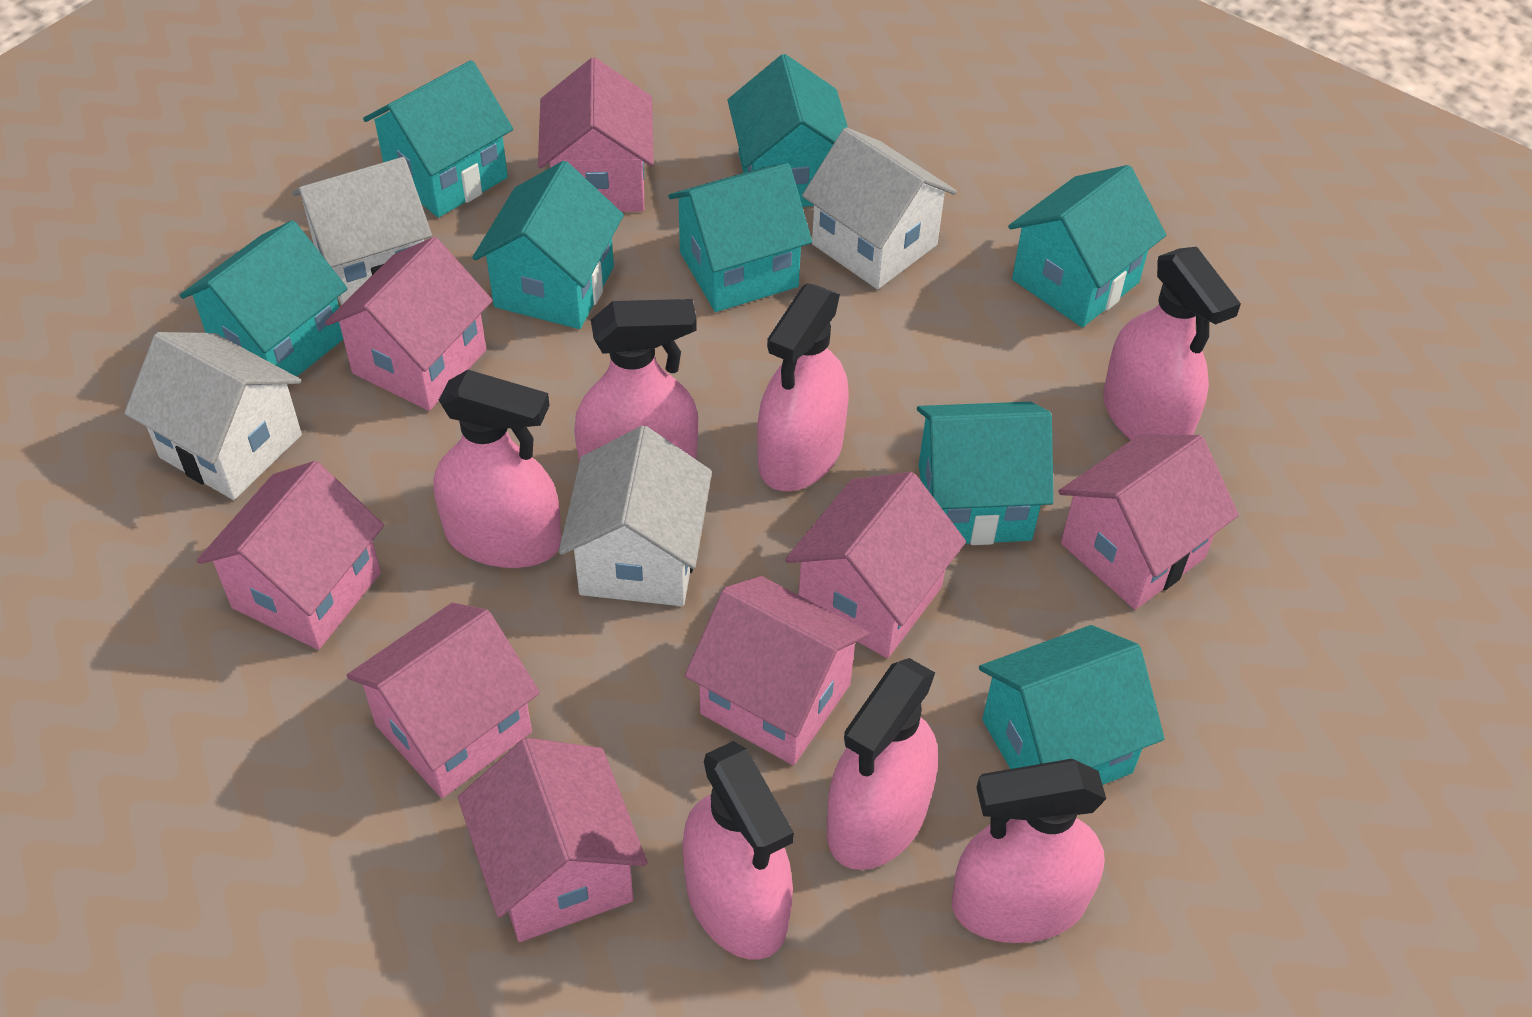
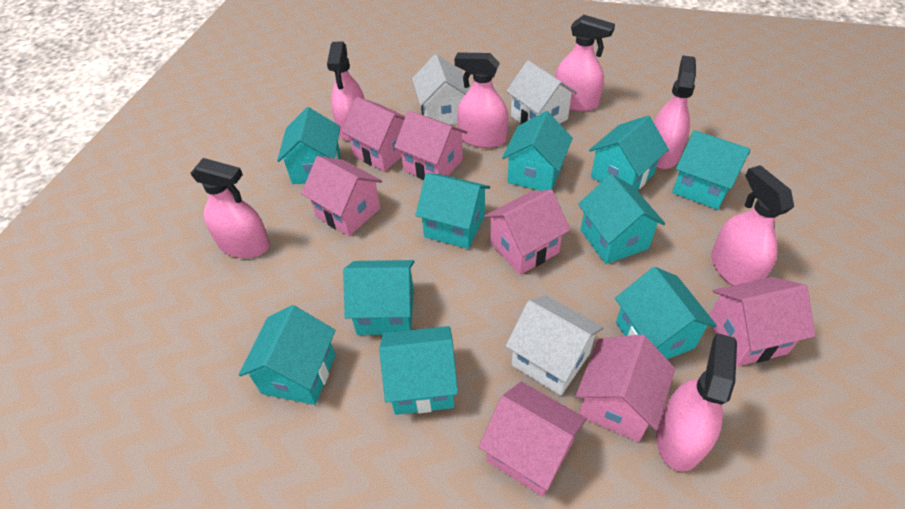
pink house: 8 -> 7
turquoise house: 8 -> 10
white house: 4 -> 3

